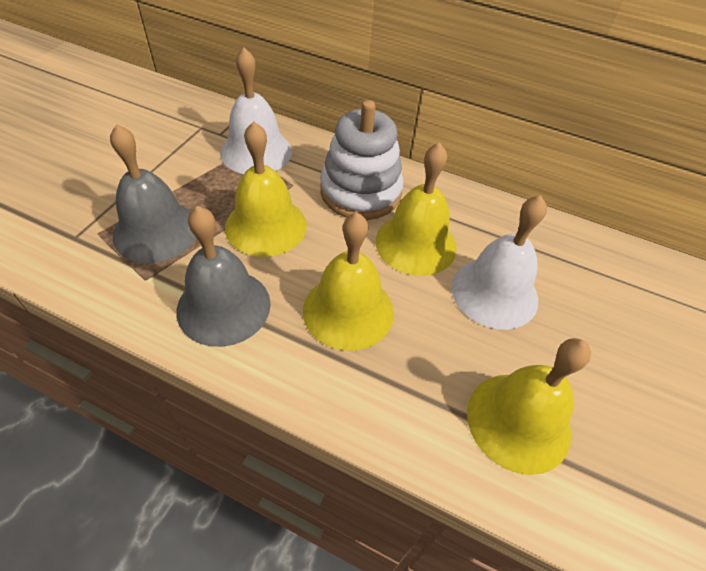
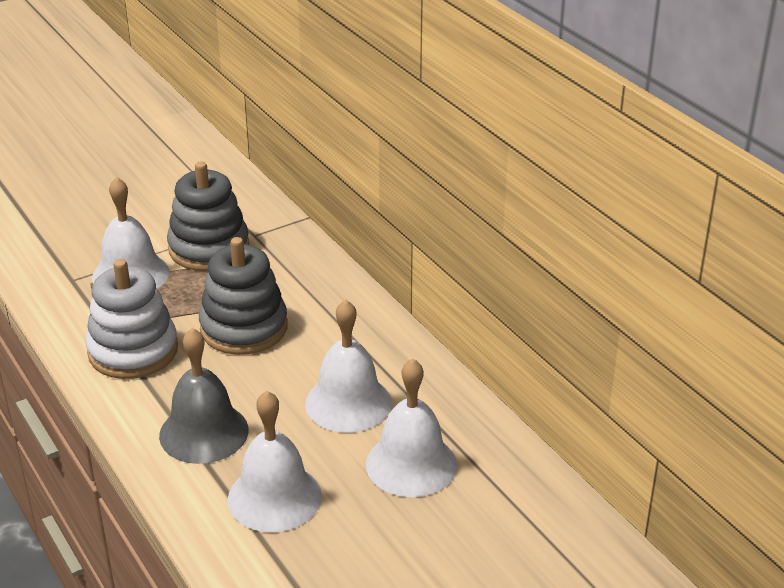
grey bell: 2 -> 1
grey stacking toy: 0 -> 2
white bell: 2 -> 4
yellow bell: 4 -> 0

